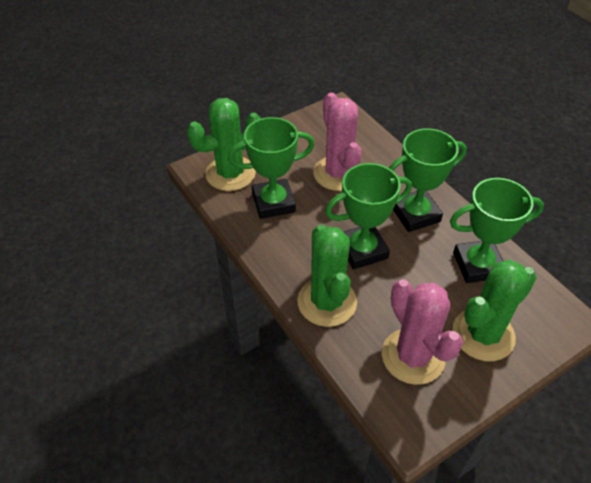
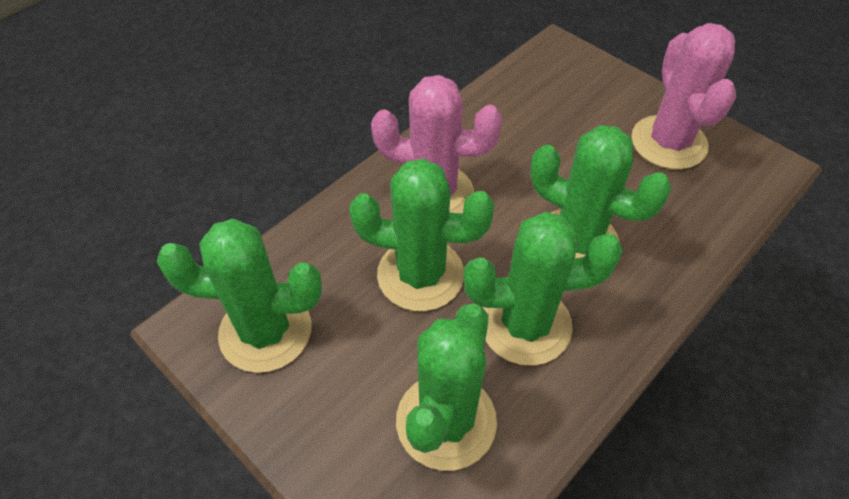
green cactus: 3 -> 5
green trophy: 4 -> 0

